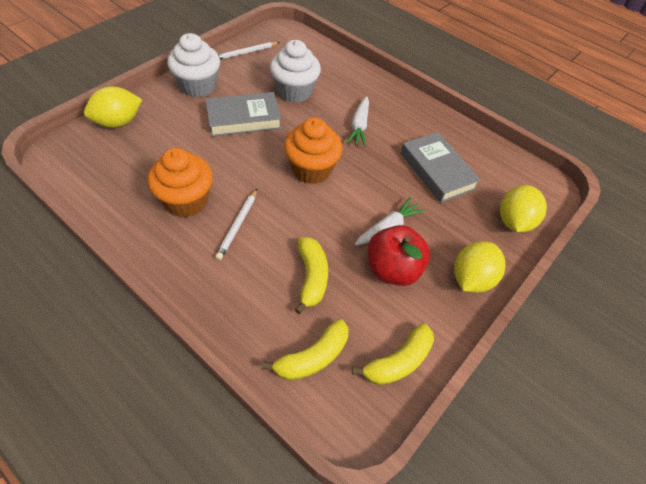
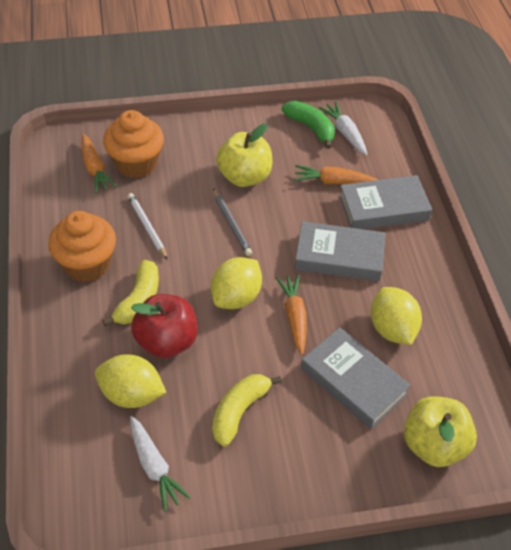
green banana: 0 -> 1
grey book: 2 -> 3
grey pencil: 0 -> 1
orange carrot: 0 -> 3
white cupcake: 2 -> 0
white pencil: 2 -> 1
yellow apple: 0 -> 2
yellow banana: 3 -> 2

